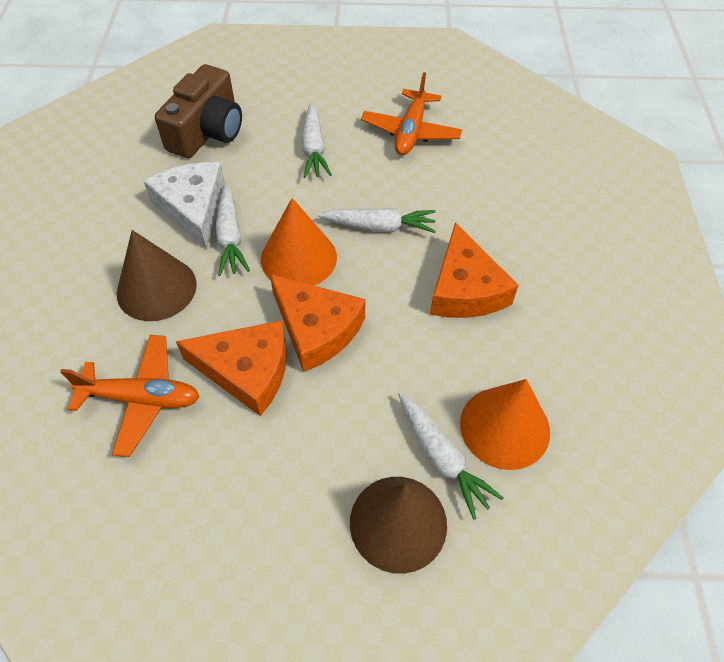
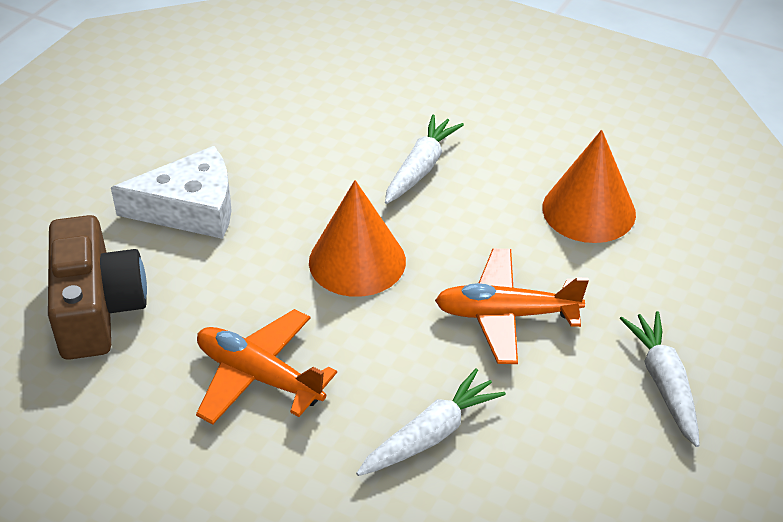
brown cone: 2 -> 0
orange cheese: 3 -> 0
white carrot: 4 -> 3

